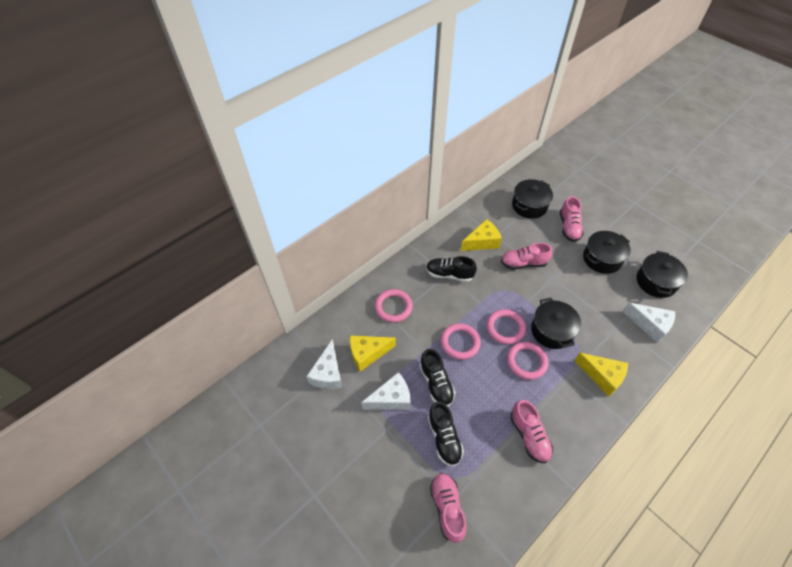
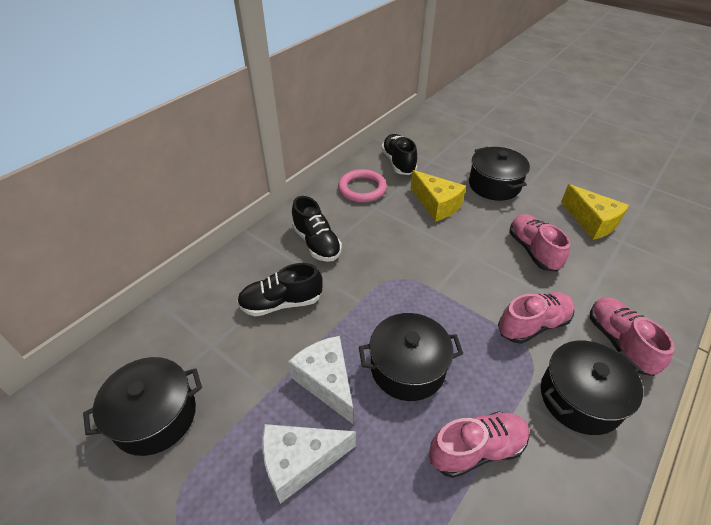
pink ring: 4 -> 1
white cheese: 3 -> 2
yellow cheese: 3 -> 2

